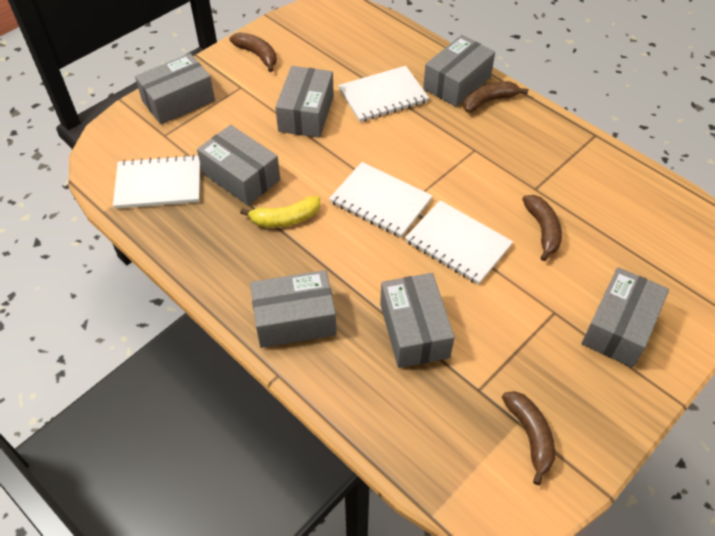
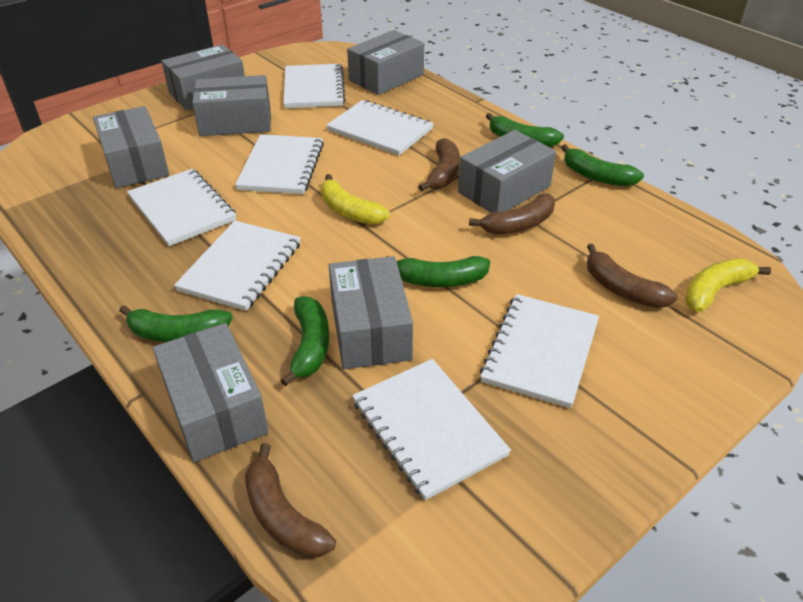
green banana: 0 -> 5
white notebook: 4 -> 7
yellow banana: 1 -> 2

